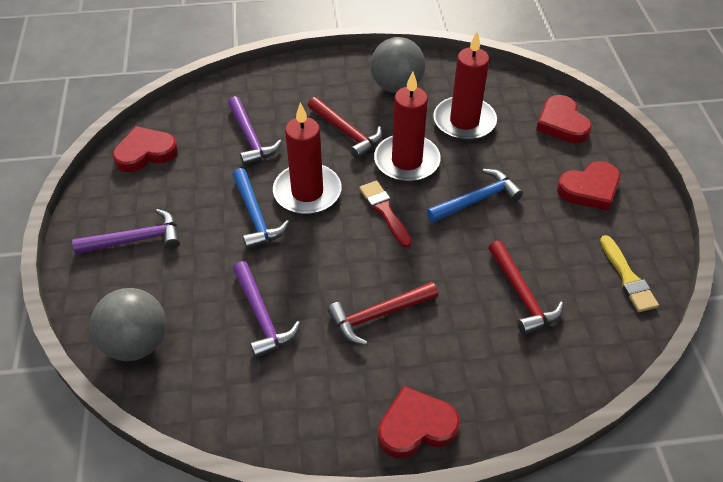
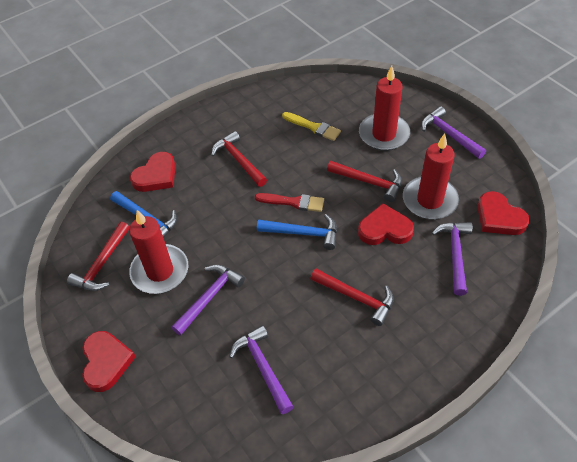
grey ball: 2 -> 0
purple hammer: 3 -> 4
red hammer: 3 -> 4

